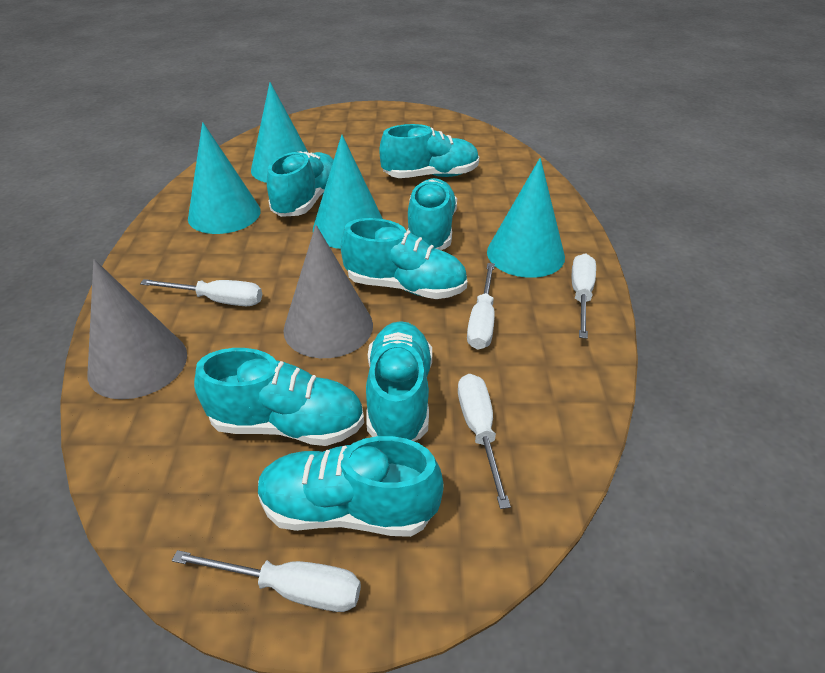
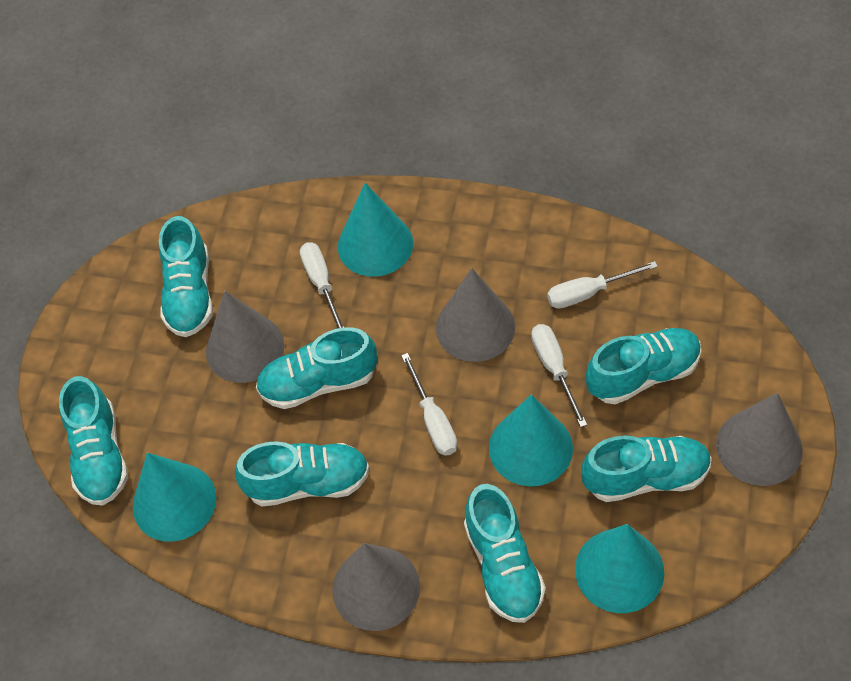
grey cone: 2 -> 4
white screwdriver: 5 -> 4

